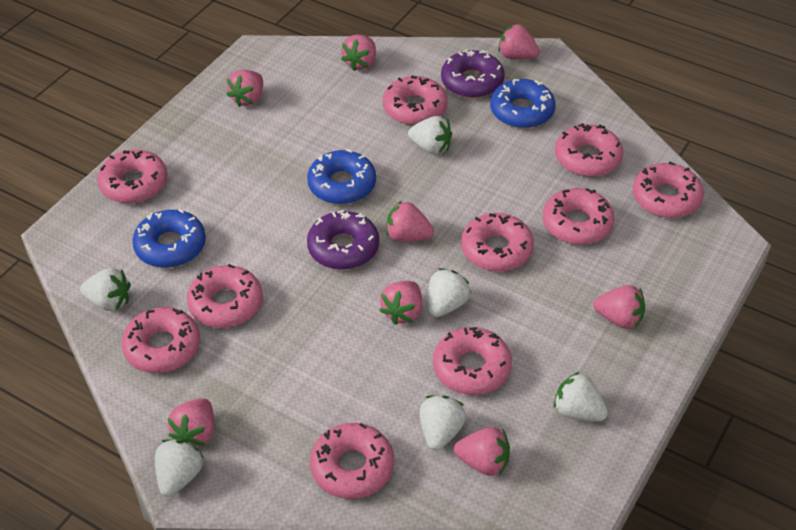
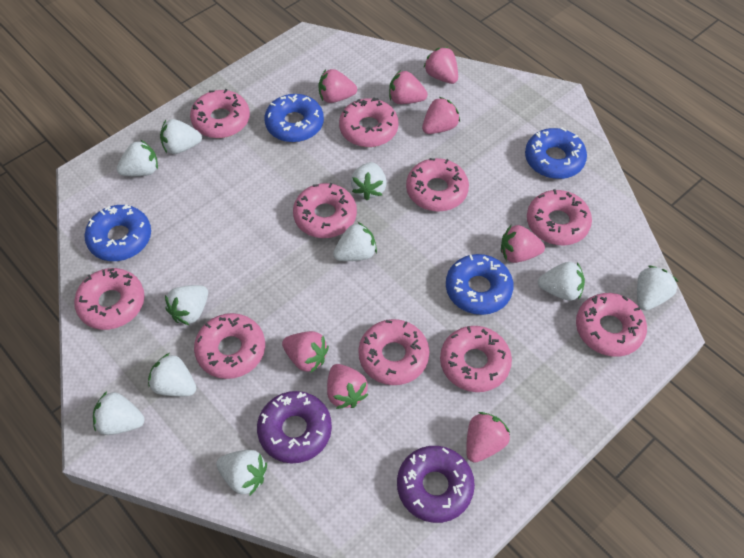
blue donut: 3 -> 4
white strawberry: 6 -> 10

